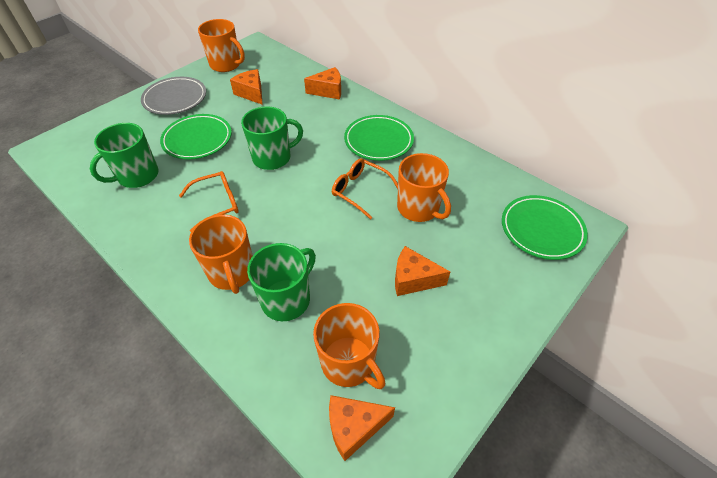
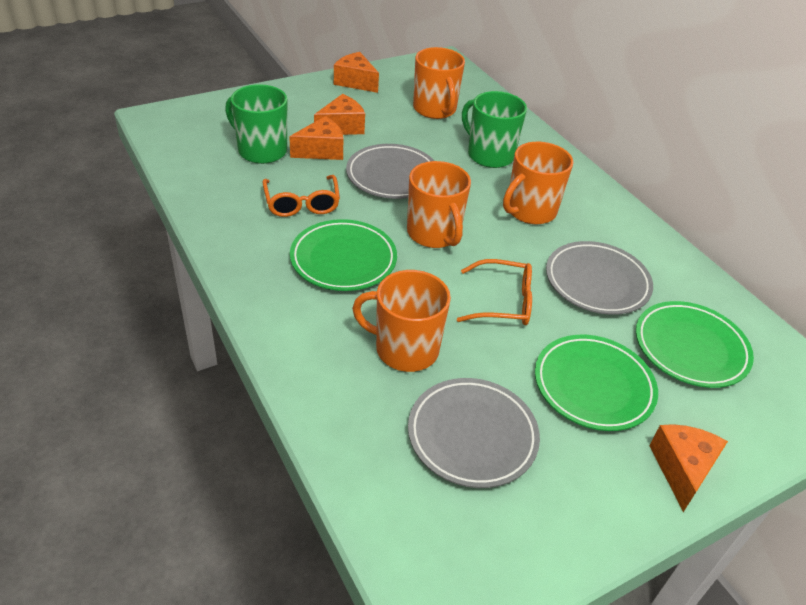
green mug: 3 -> 2
grey plate: 1 -> 3

